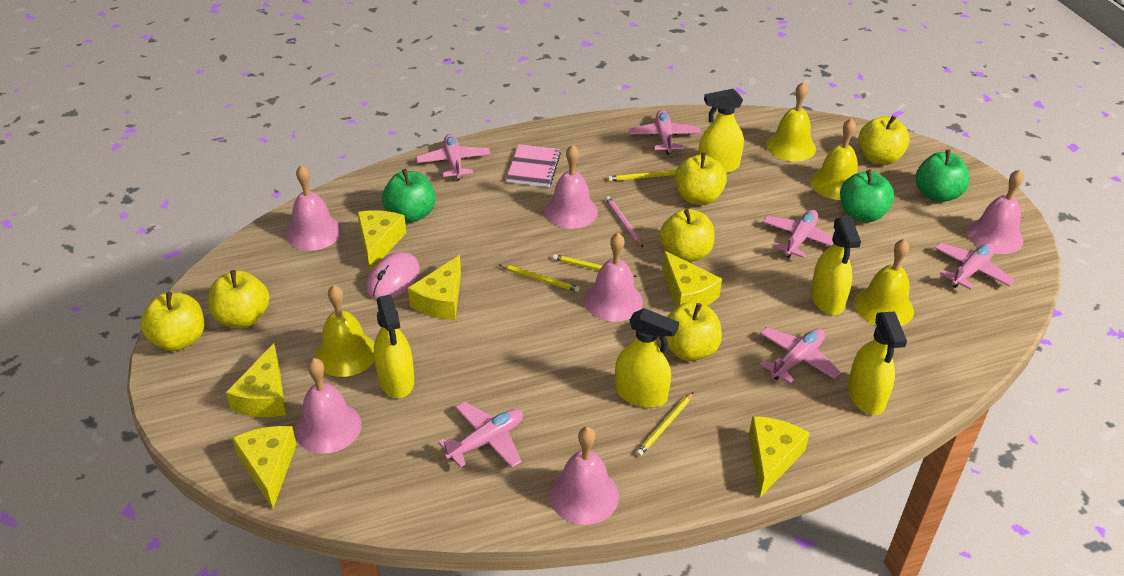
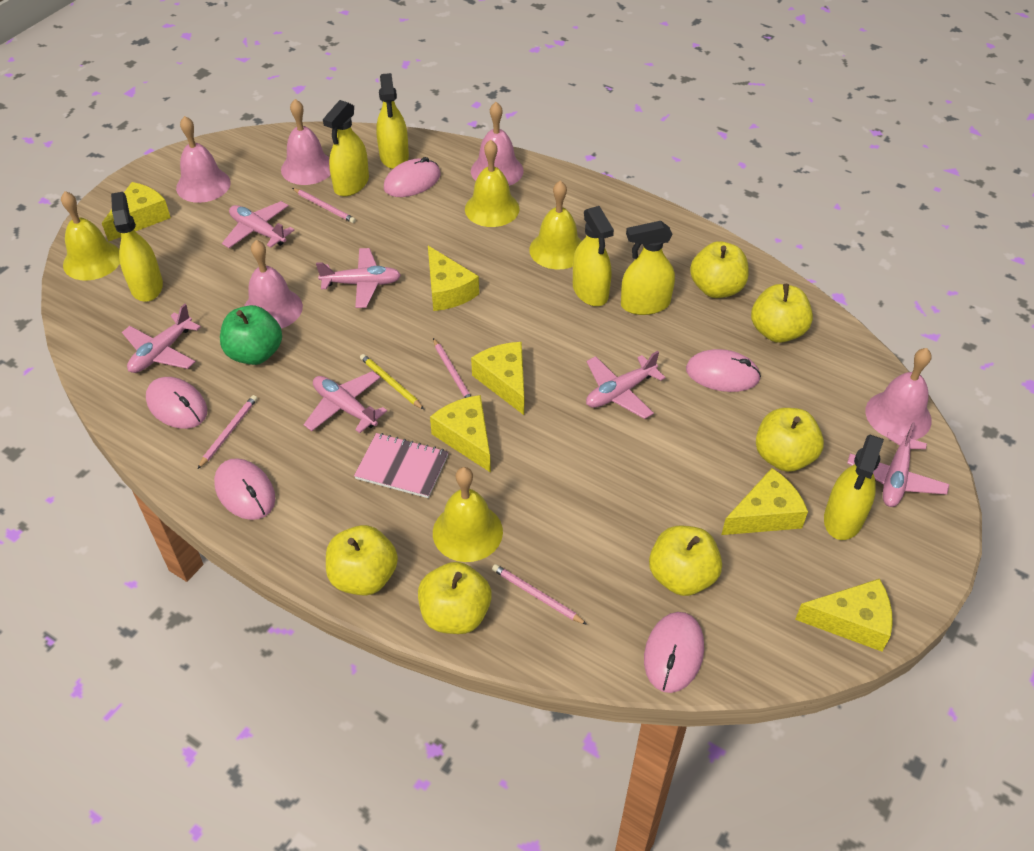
green apple: 3 -> 1
pink bell: 6 -> 5
pink mouse: 1 -> 5
pink pencil: 1 -> 4
yellow pencil: 4 -> 1
yellow spray bottle: 5 -> 6

